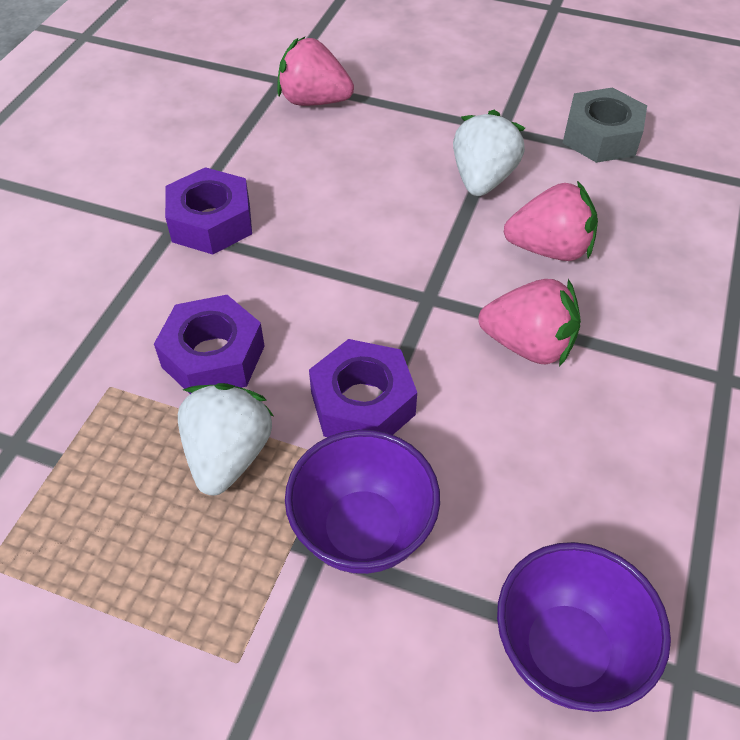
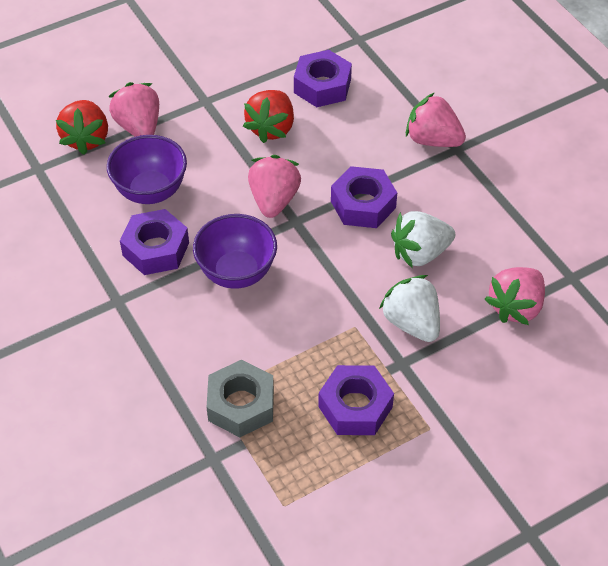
pink strawberry: 3 -> 4
purple nut: 3 -> 4
red strawberry: 0 -> 2

